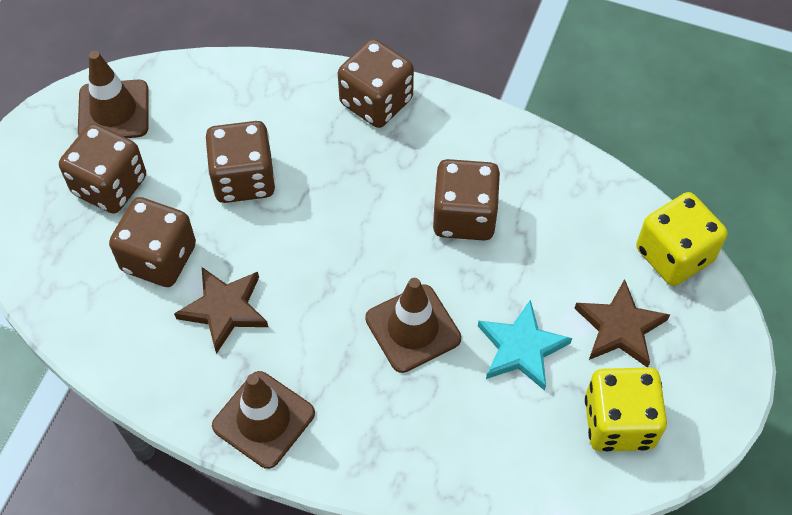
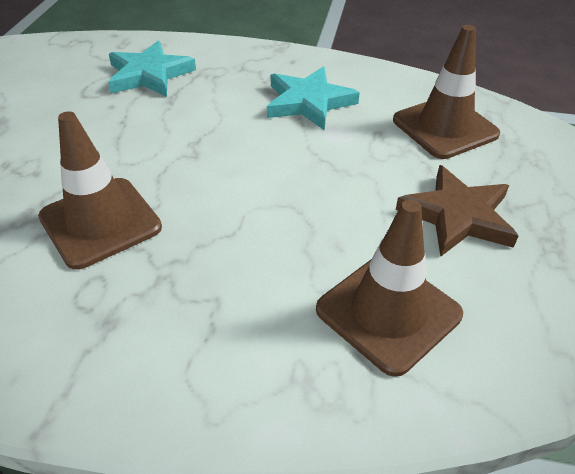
brown dice: 5 -> 0
brown star: 2 -> 1
turquoise star: 1 -> 2
yellow dice: 2 -> 0

